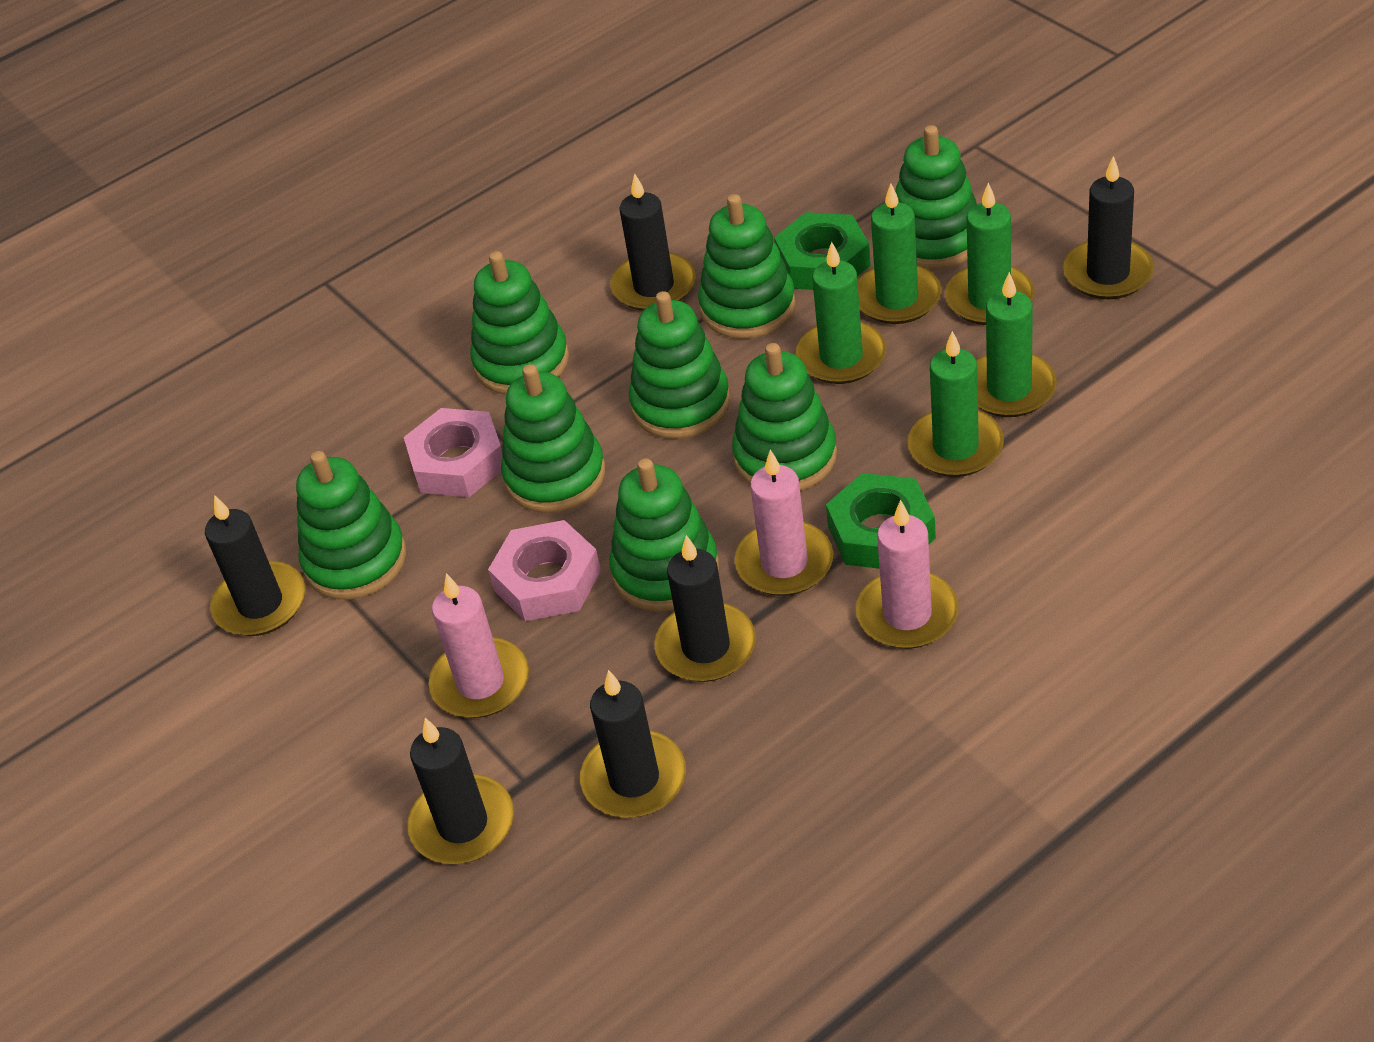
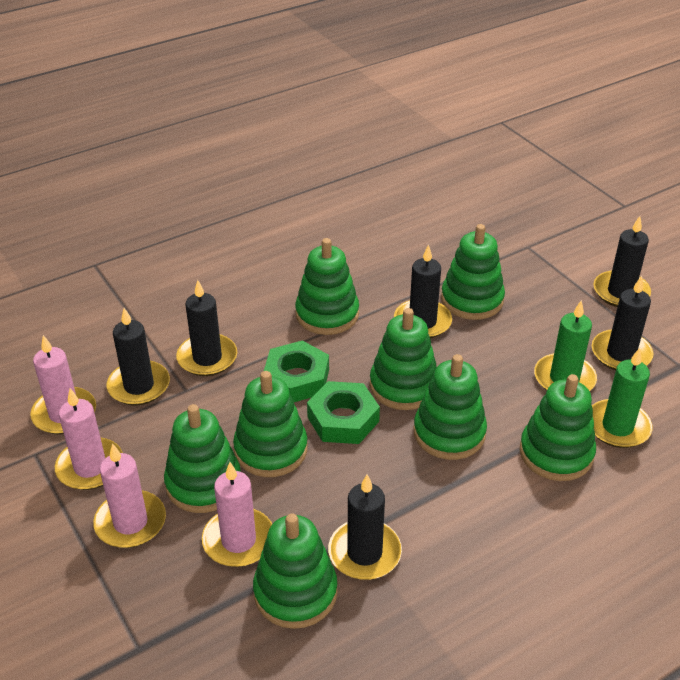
green candle: 5 -> 2
pink candle: 3 -> 4
pink nut: 2 -> 0

